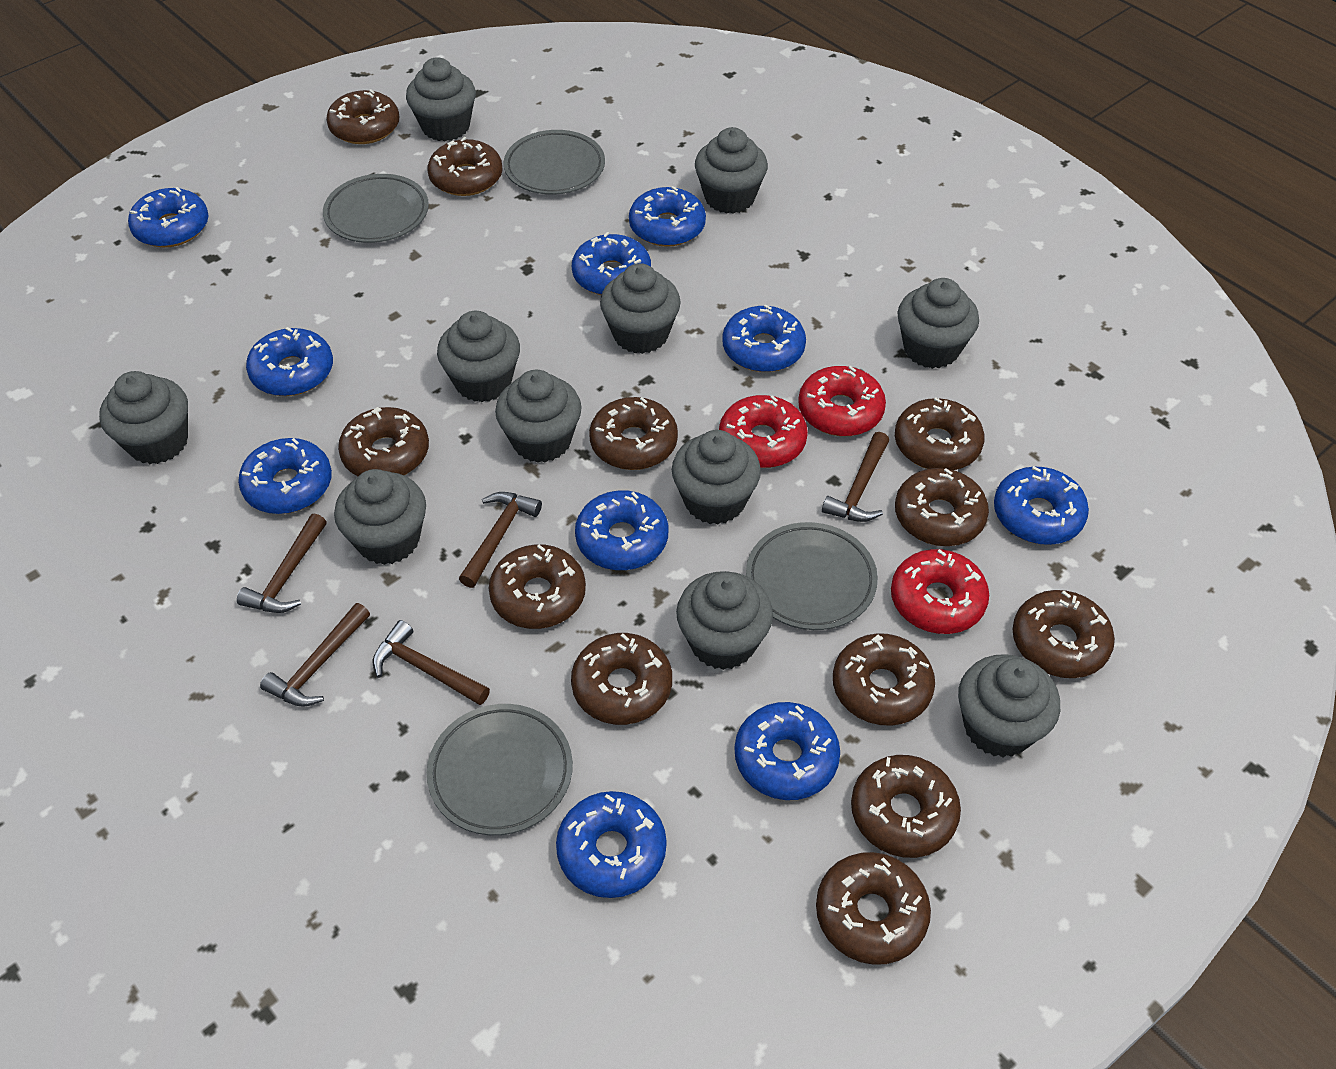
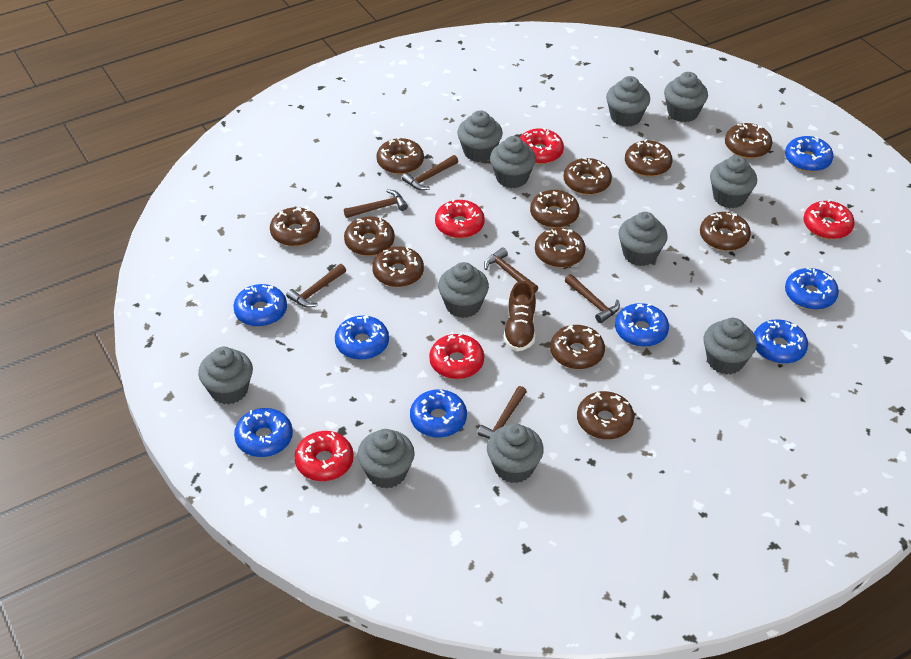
blue donut: 10 -> 8
brown hammer: 5 -> 6
brown shoe: 0 -> 1
grey plate: 4 -> 0
red donut: 3 -> 5

